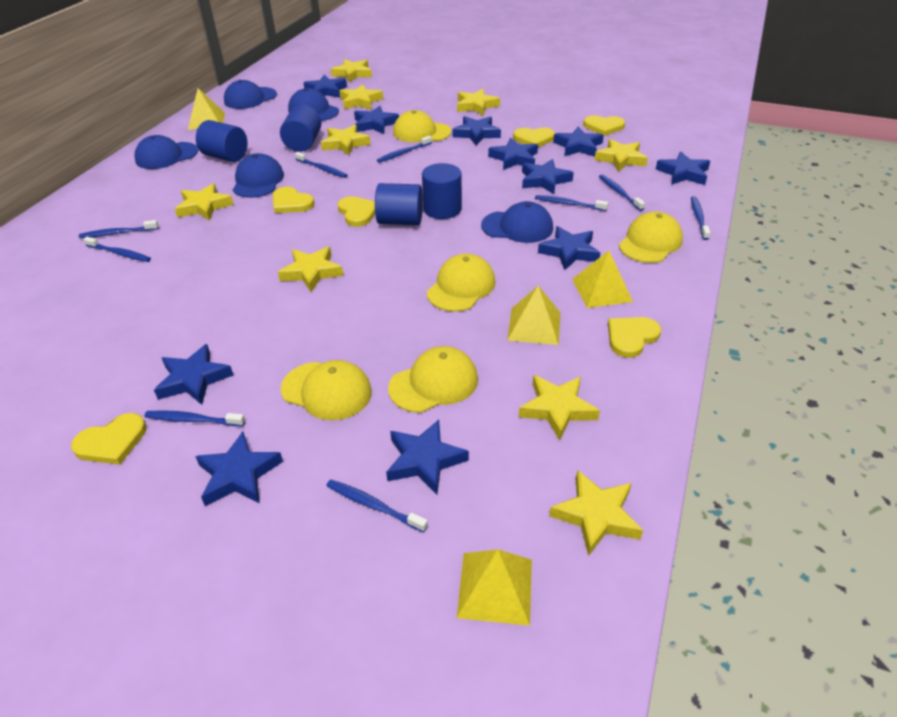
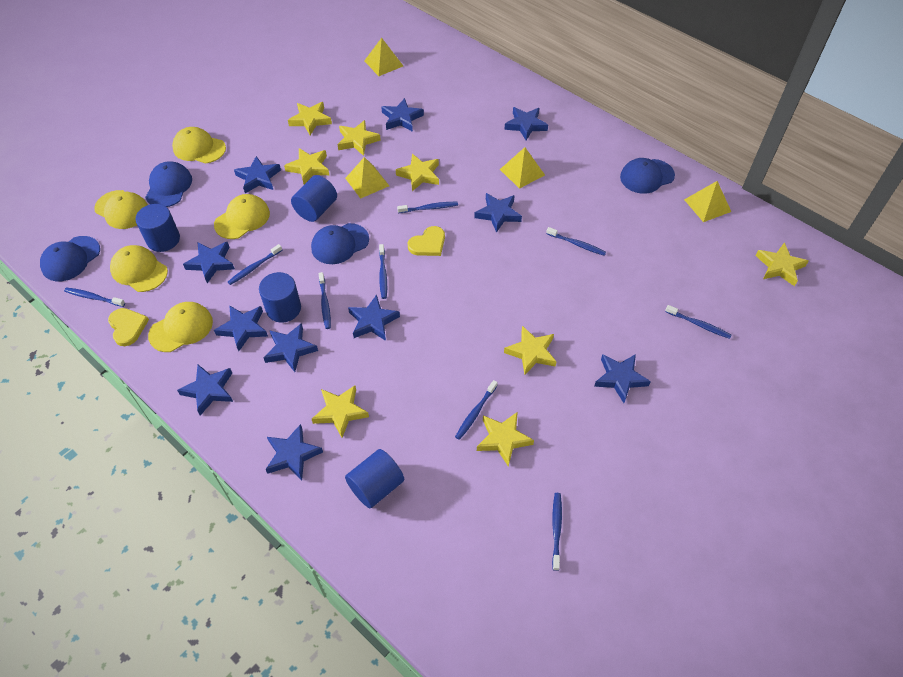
blue cap: 5 -> 4
yellow heart: 6 -> 2
yellow star: 9 -> 8

